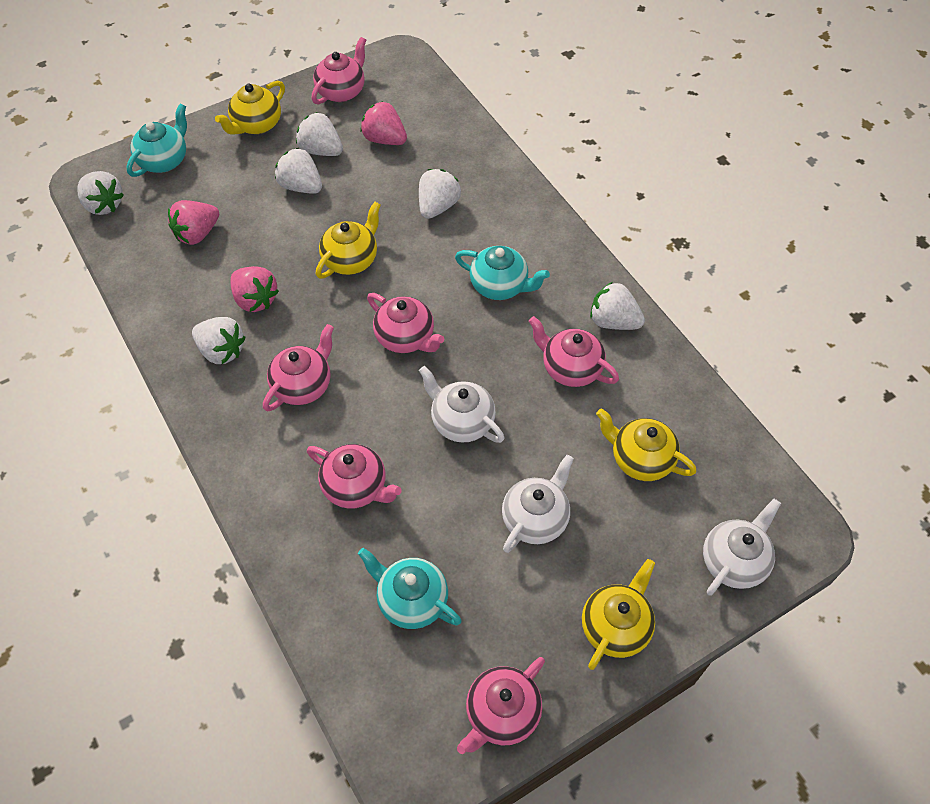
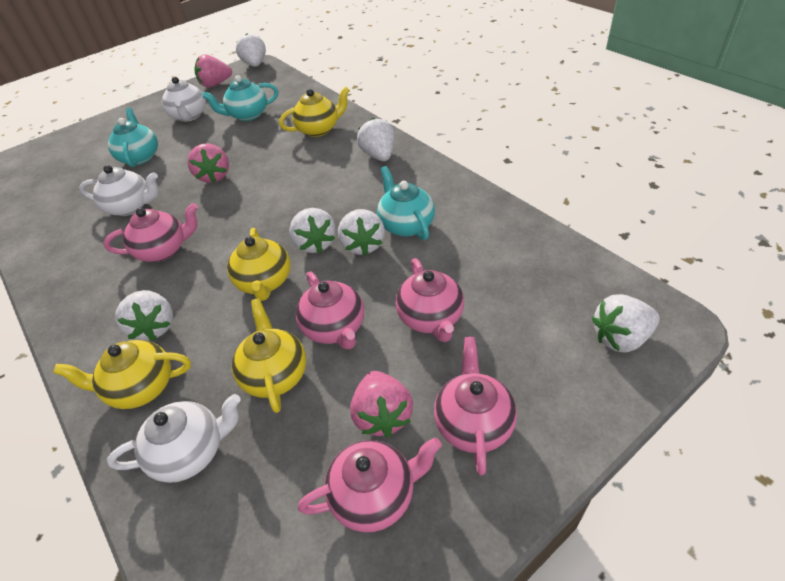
pink teapot: 6 -> 5

